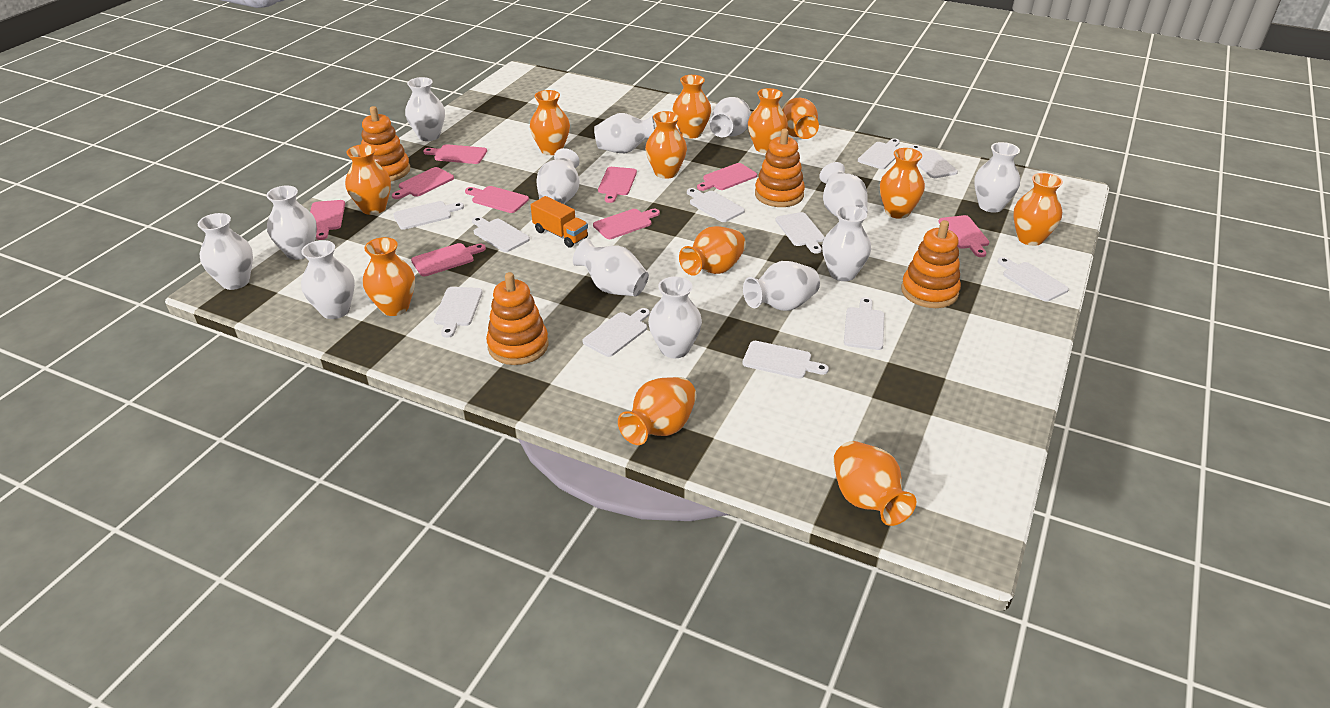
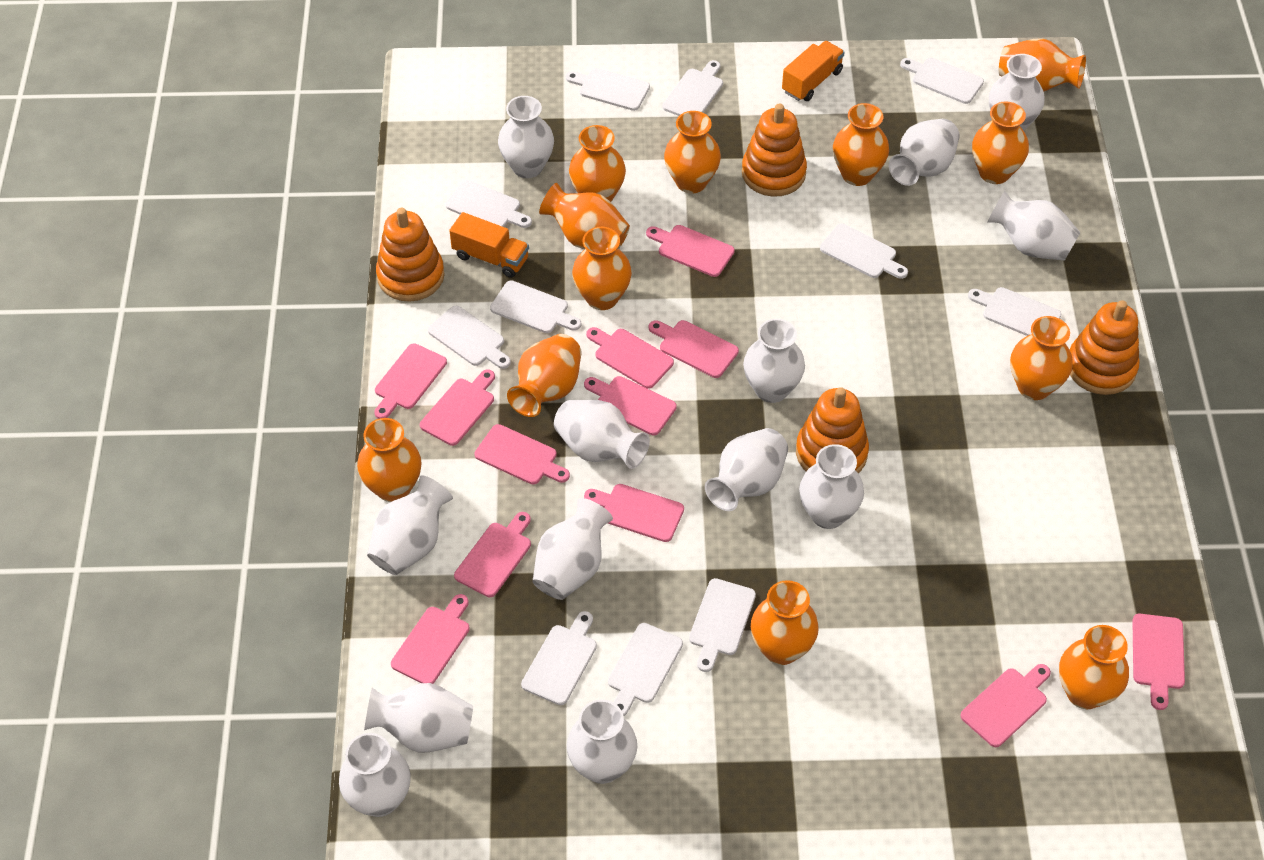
orange truck: 1 -> 2
pink cutting board: 9 -> 12

